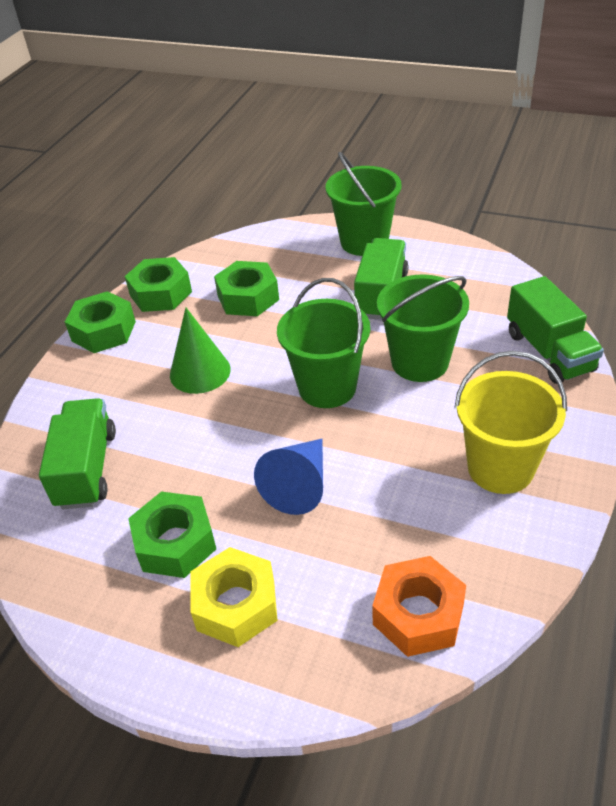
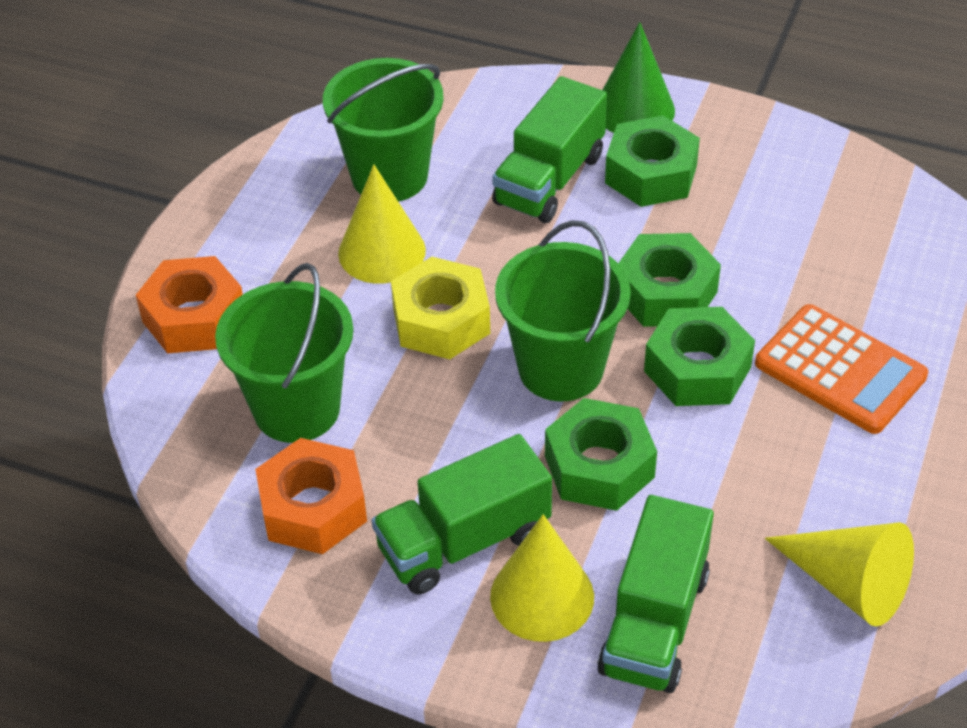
blue cone: 1 -> 0
orange calculator: 0 -> 1
orange nut: 1 -> 2
yellow bucket: 1 -> 0
yellow cone: 0 -> 3

